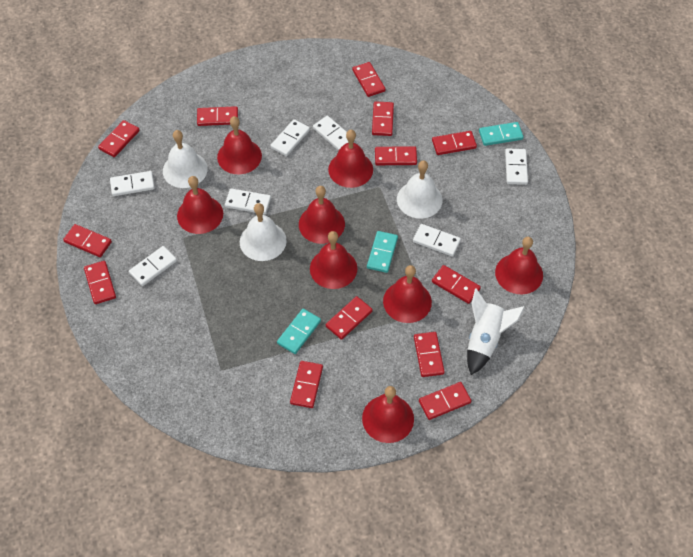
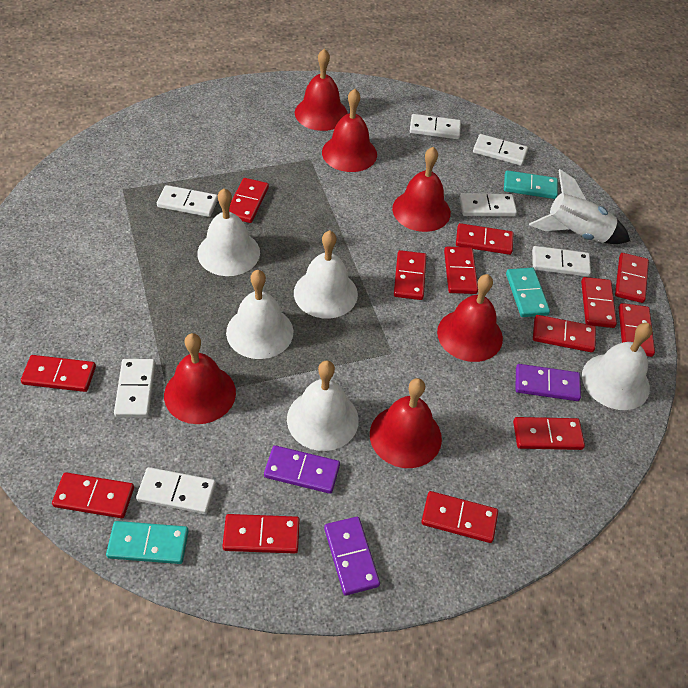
purple domino: 0 -> 3
red bell: 8 -> 6
white bell: 3 -> 5

